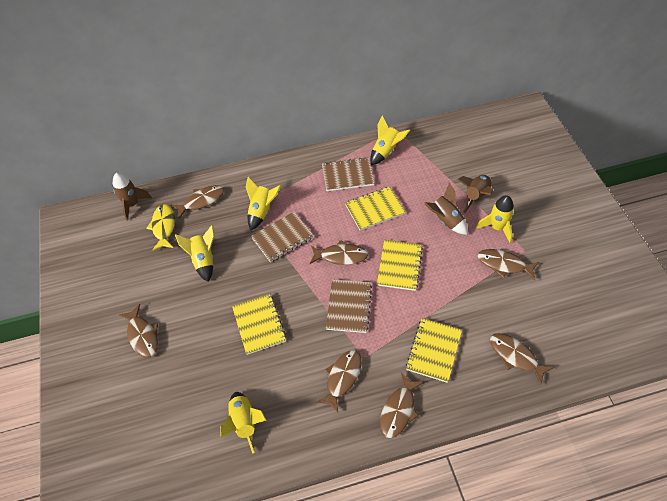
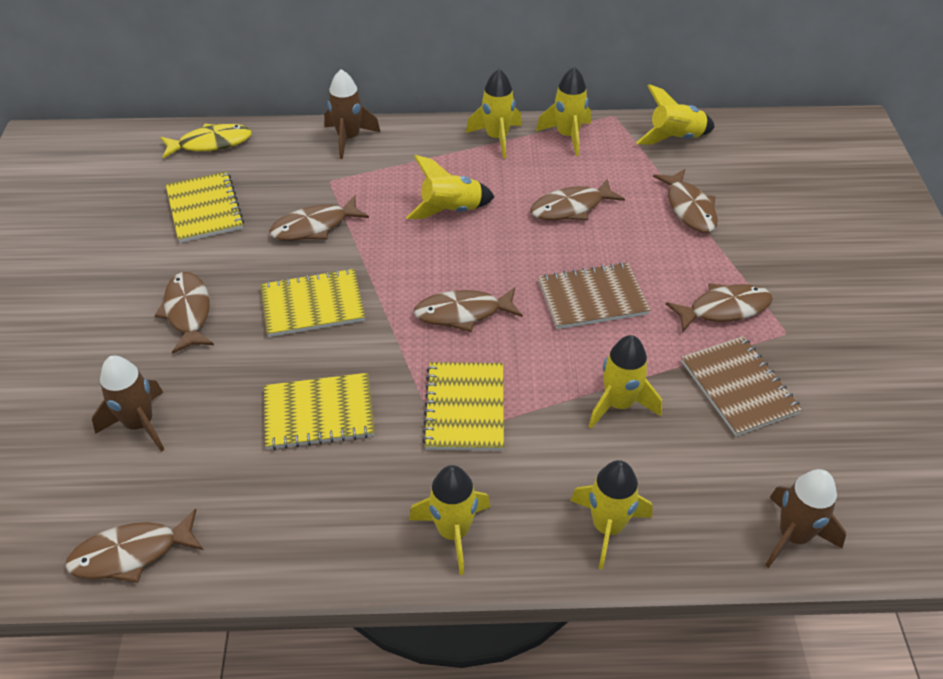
brown notebook: 3 -> 2
yellow rocket: 5 -> 7

